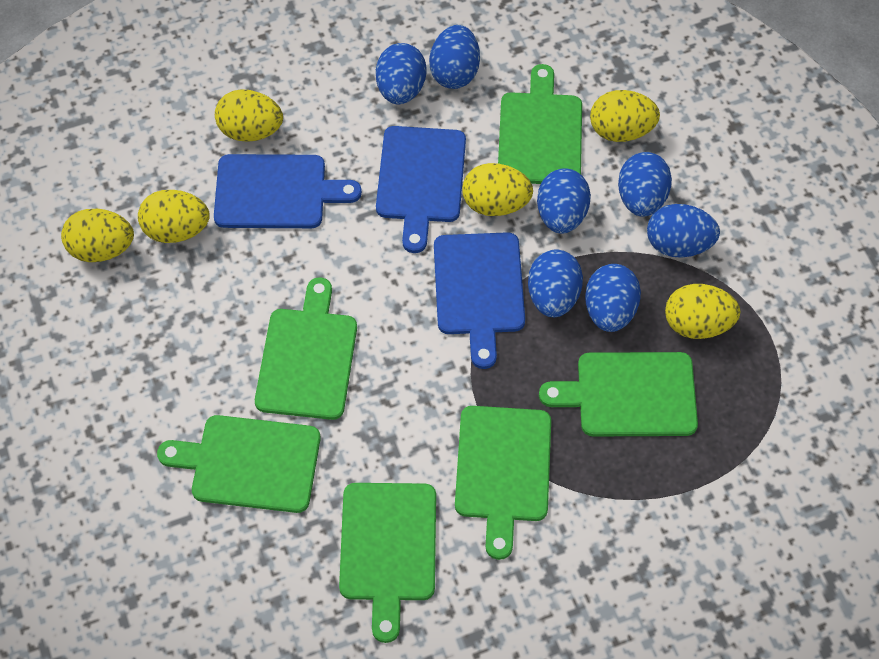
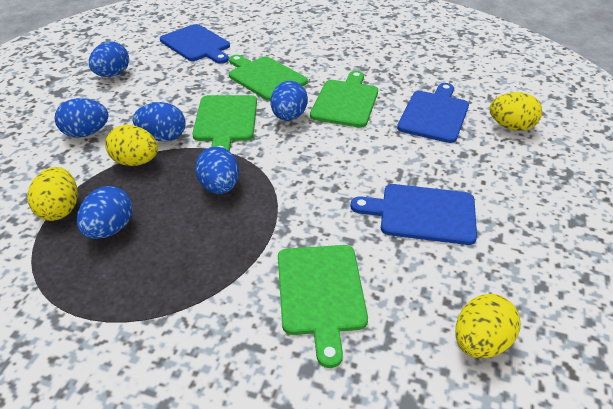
blue egg: 7 -> 6
green cutting board: 6 -> 4
yellow egg: 6 -> 4

